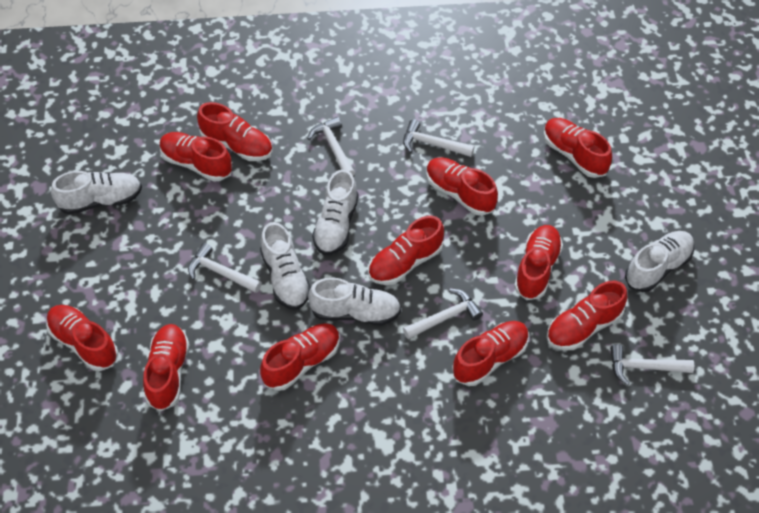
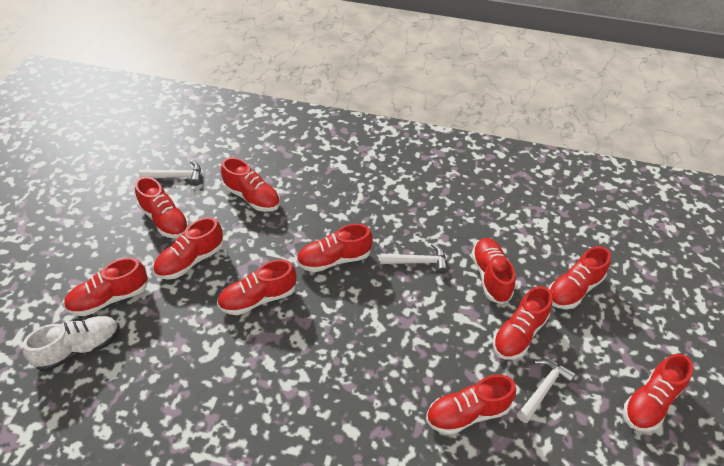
white hammer: 5 -> 3
white shoe: 5 -> 1

